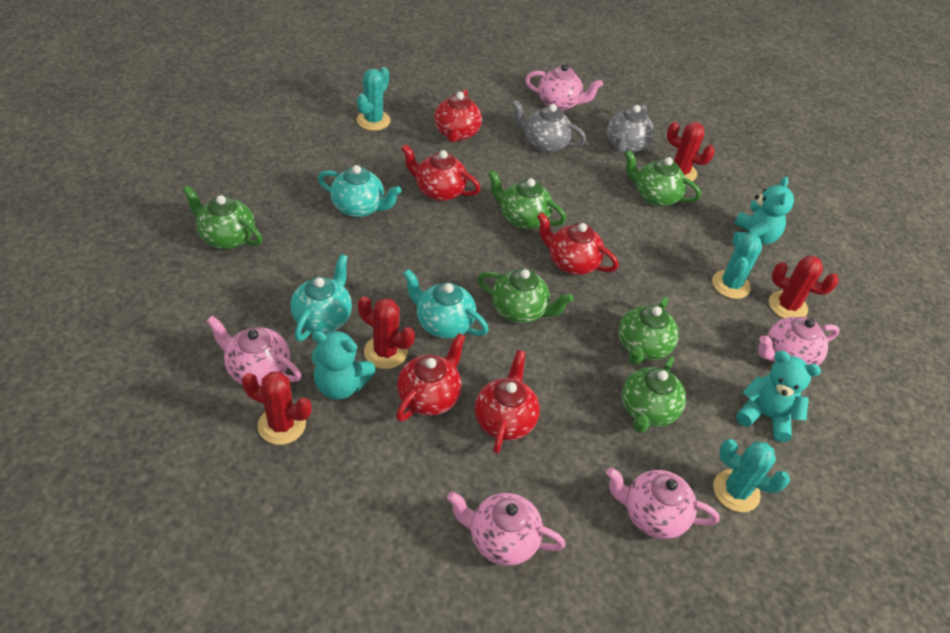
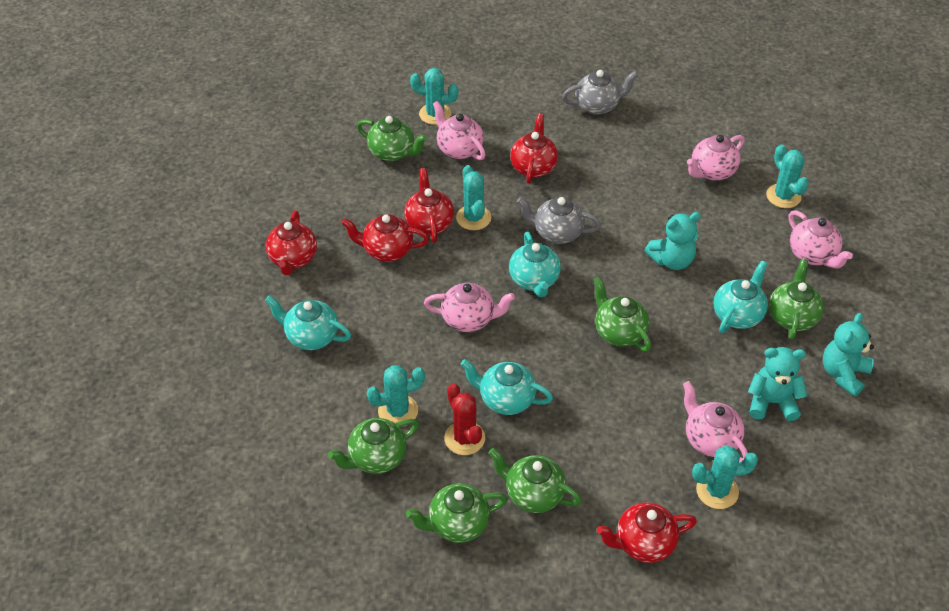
red cactus: 4 -> 1
turquoise cactus: 3 -> 5
turquoise teapot: 3 -> 4

